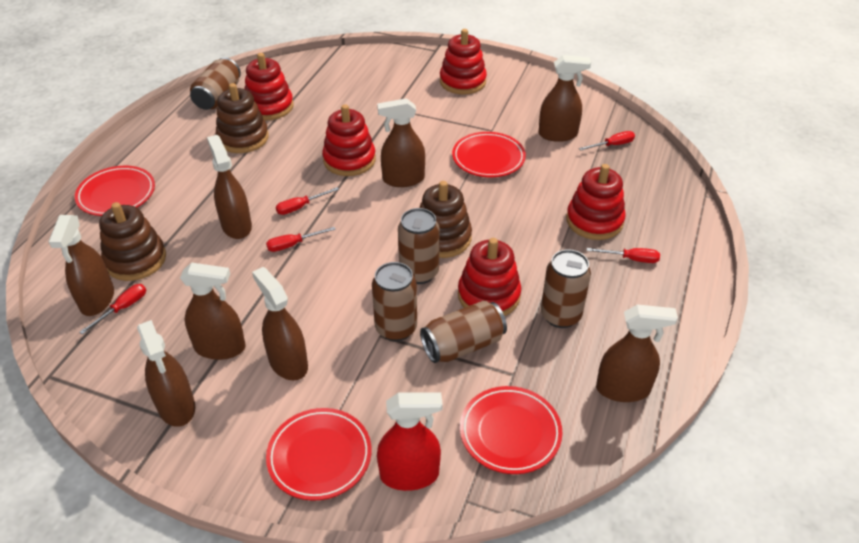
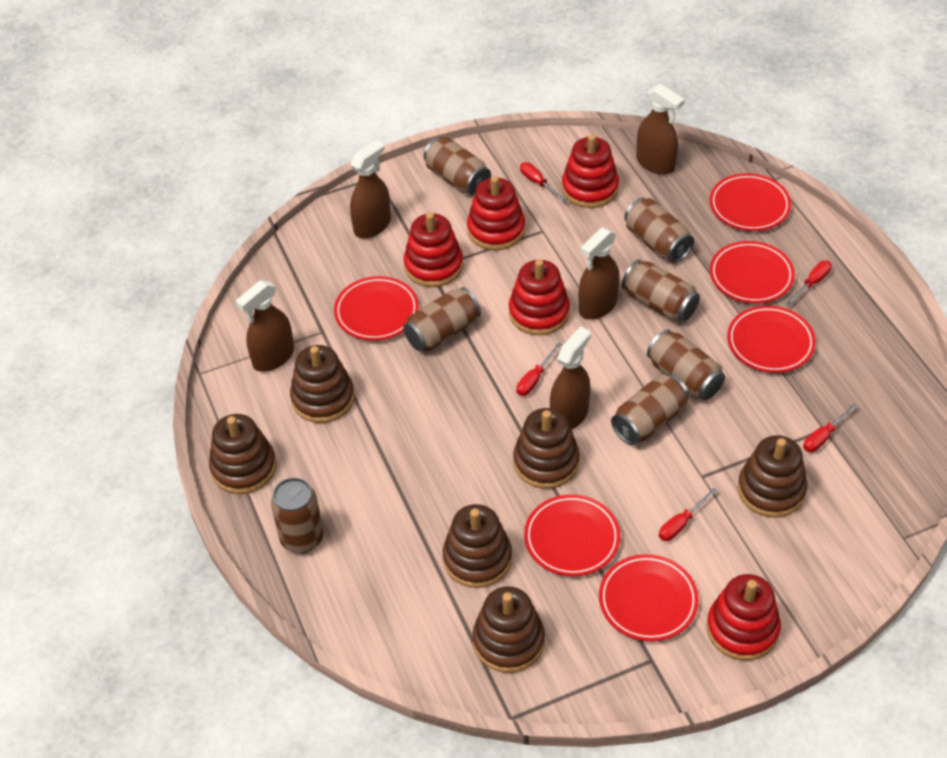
brown can: 5 -> 7
brown spray bottle: 8 -> 5
brown stacking toy: 3 -> 6
red plate: 4 -> 6
red spray bottle: 1 -> 0

